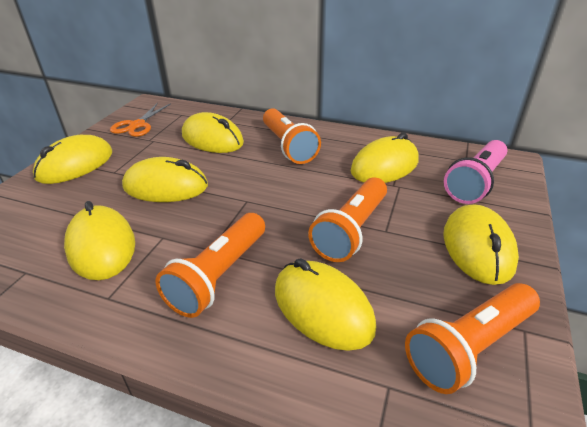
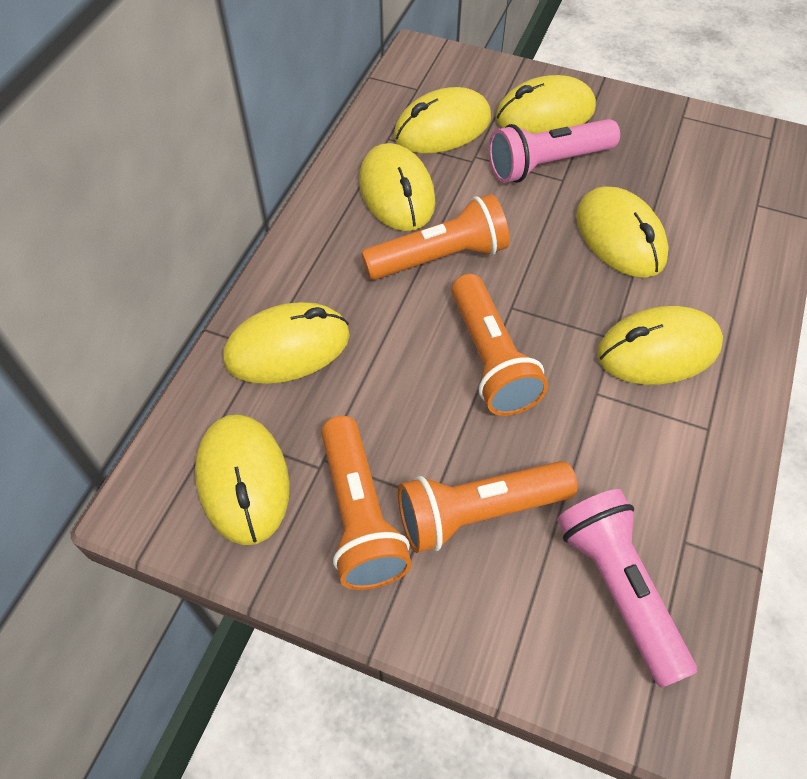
orange scissors: 1 -> 0
pink flashlight: 1 -> 2

